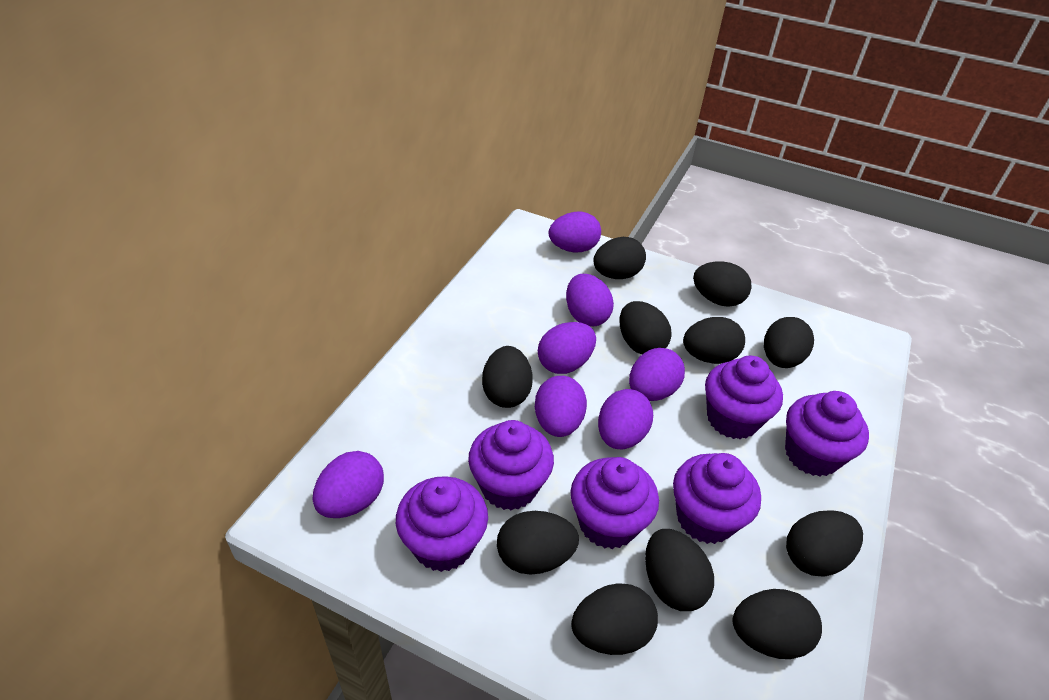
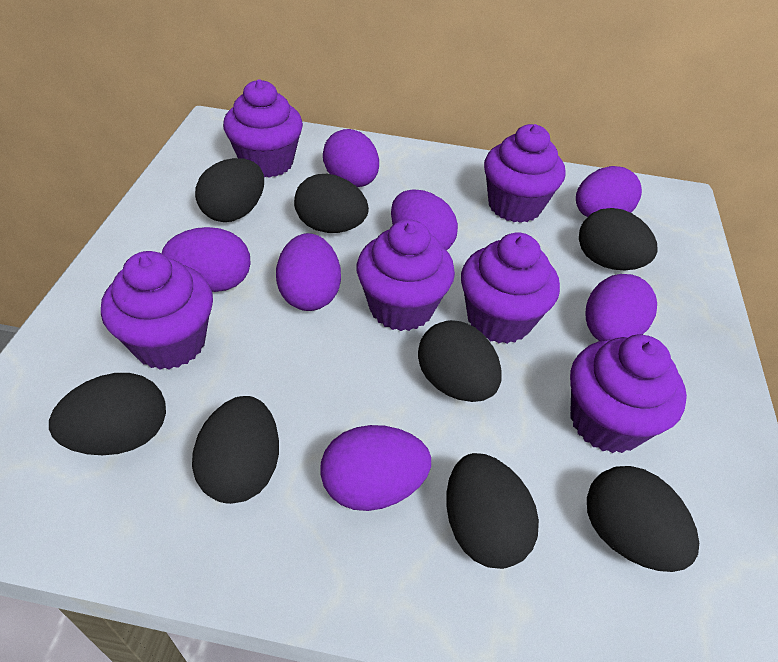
black egg: 11 -> 8

